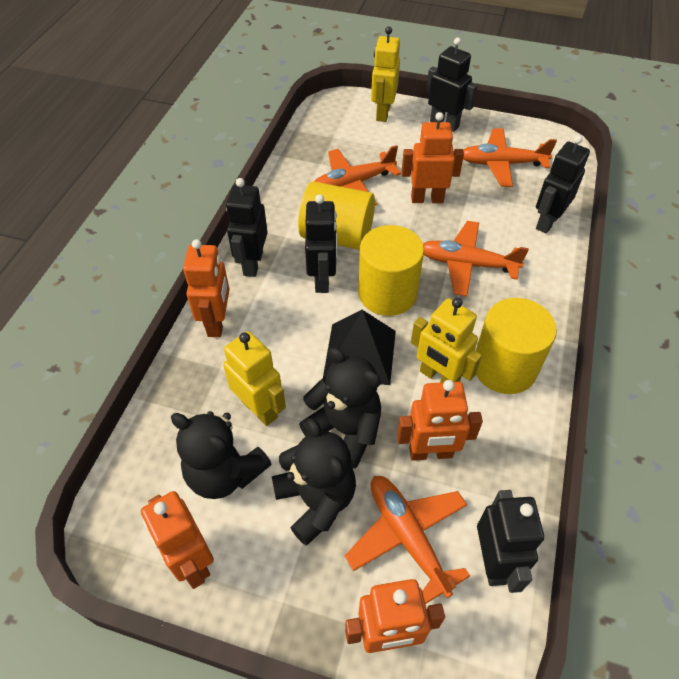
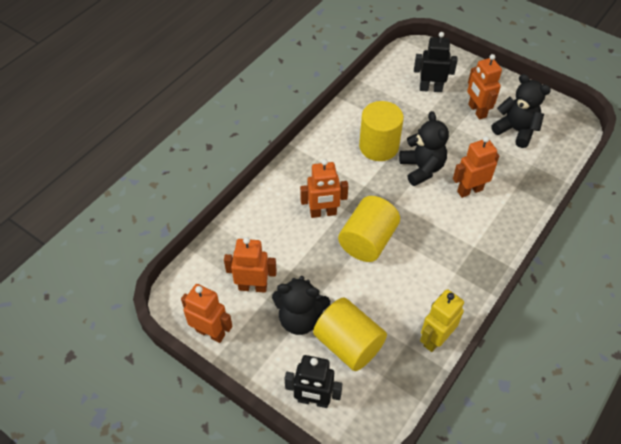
black pyramid: 1 -> 0
black robot: 5 -> 2
orange plane: 4 -> 0
yellow robot: 3 -> 1

